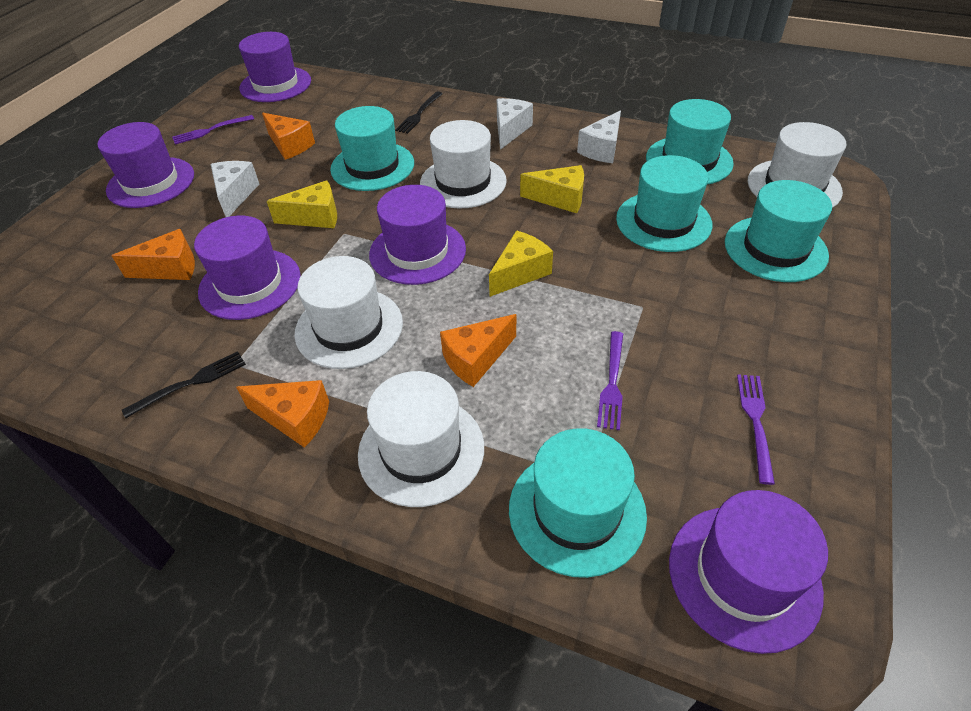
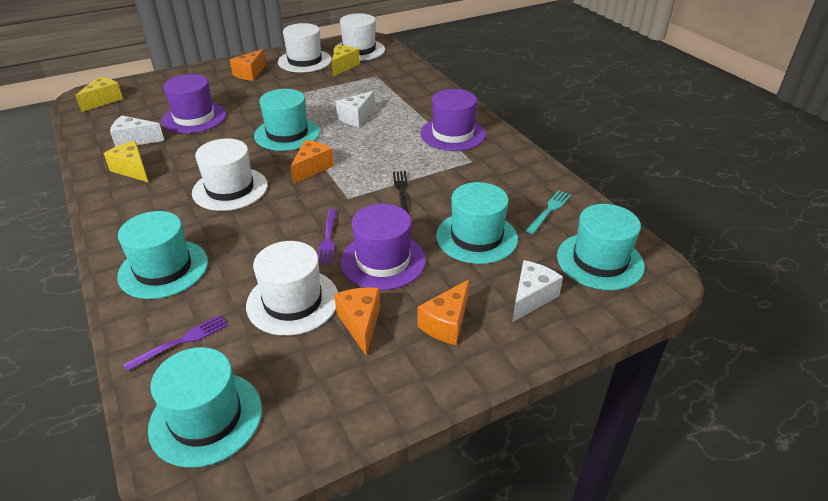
black fork: 2 -> 1
purple fork: 3 -> 2
purple hat: 5 -> 3
turquoise fork: 0 -> 1

